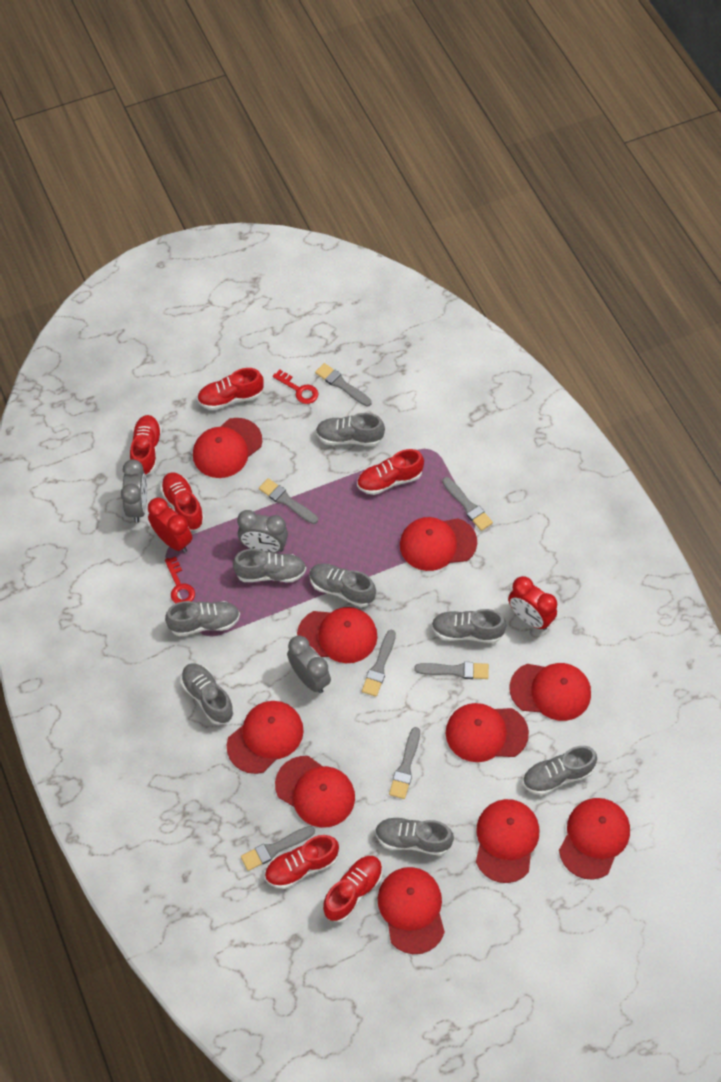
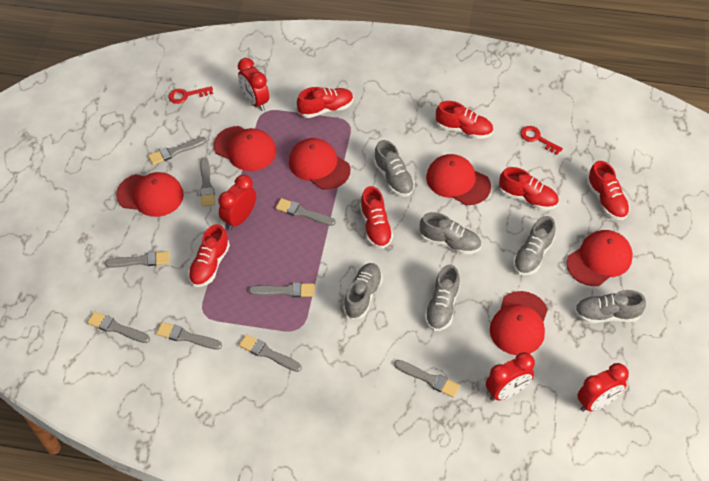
grey brush: 7 -> 9
grey clock: 3 -> 0
grey shoe: 8 -> 6
red cap: 10 -> 6
red clock: 2 -> 4

